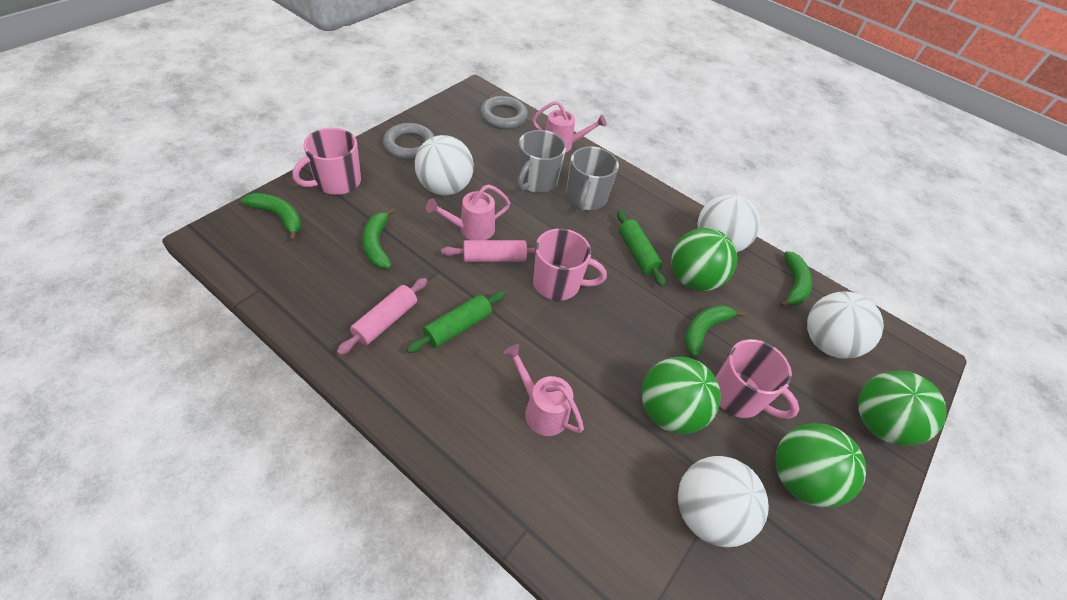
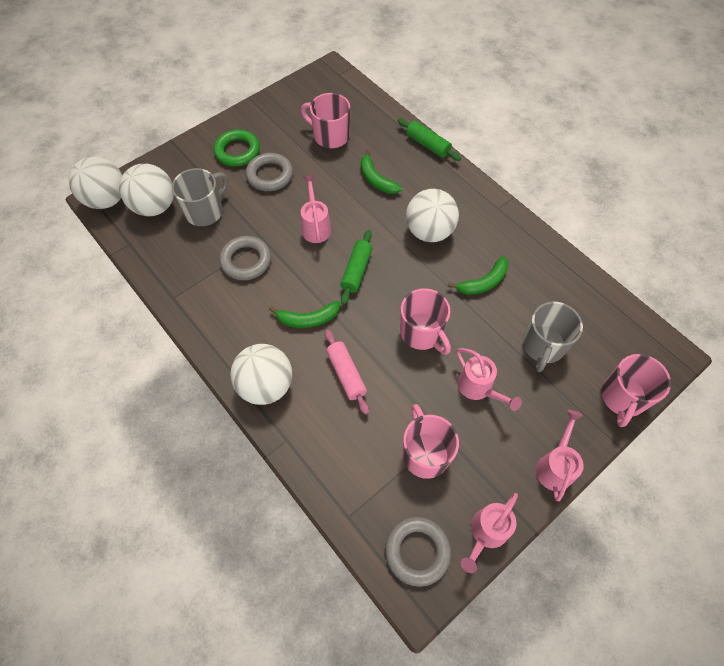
green ball: 4 -> 0
green banana: 4 -> 3
green ring: 0 -> 1
grey ring: 2 -> 3
pink mug: 3 -> 4
pink rolling pin: 2 -> 1
pink watering can: 3 -> 4

